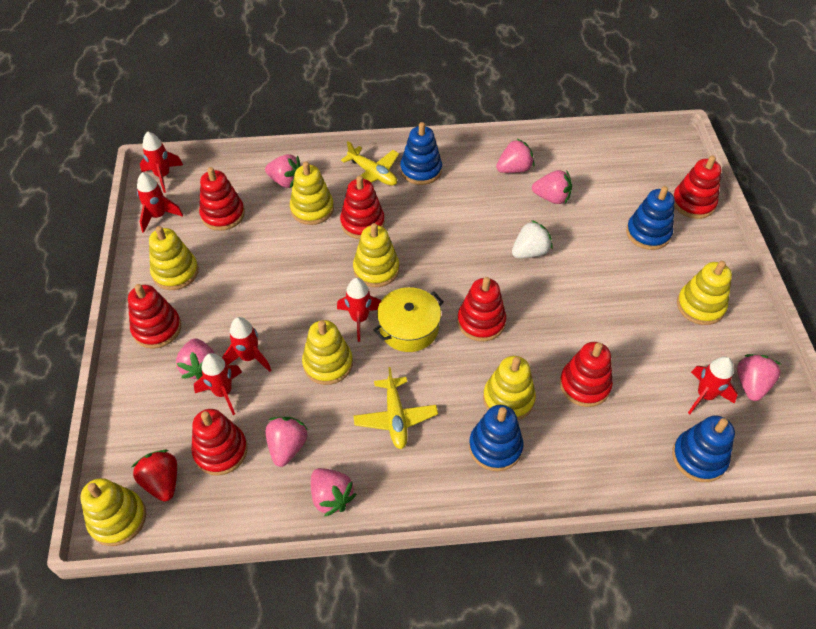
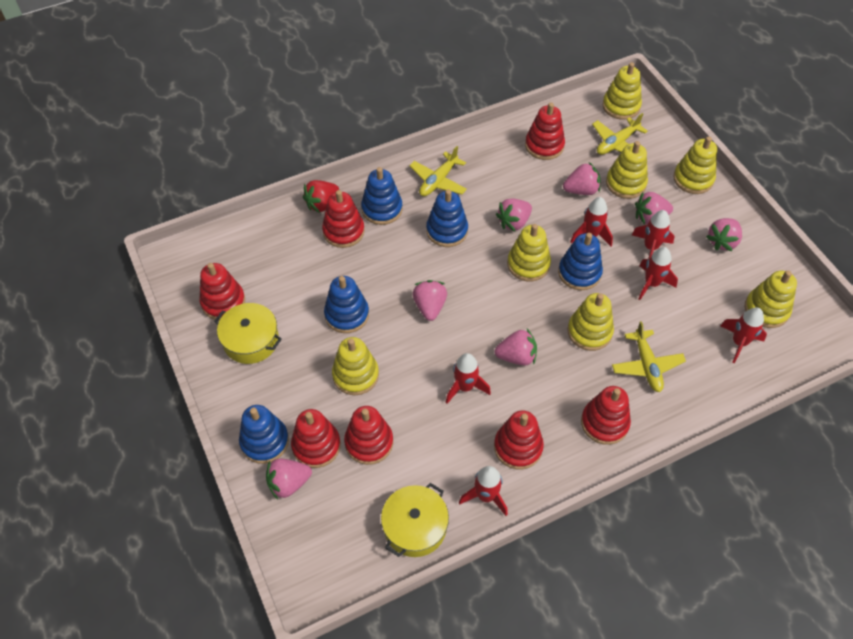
blue stacking toy: 4 -> 5
white strawberry: 1 -> 0
yellow plane: 2 -> 3
yellow pot: 1 -> 2

